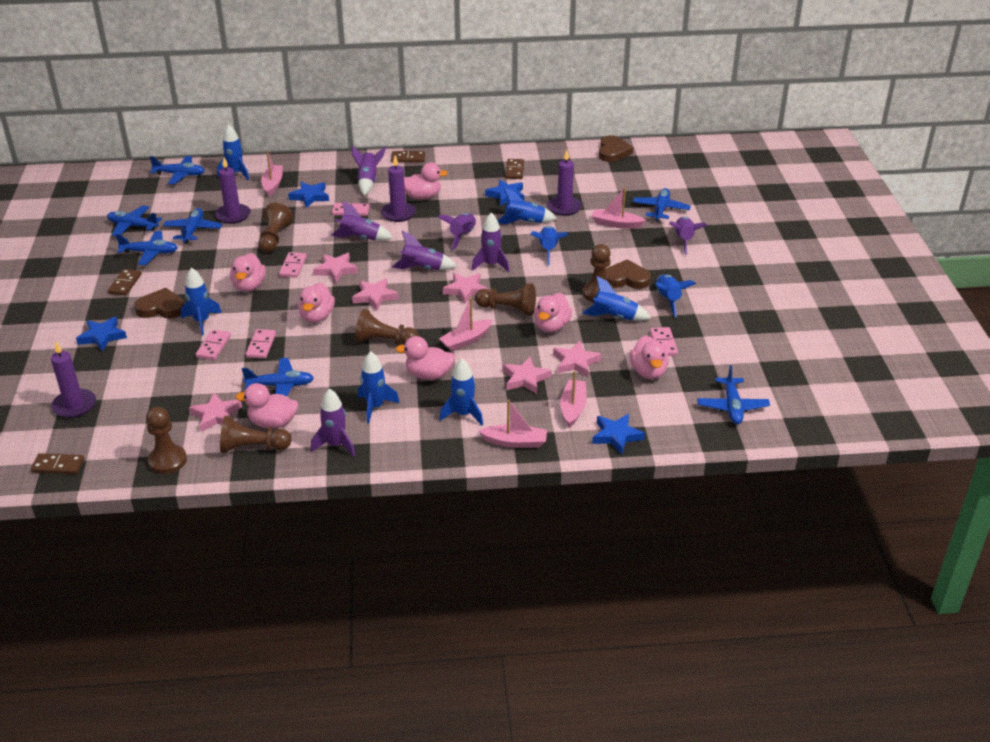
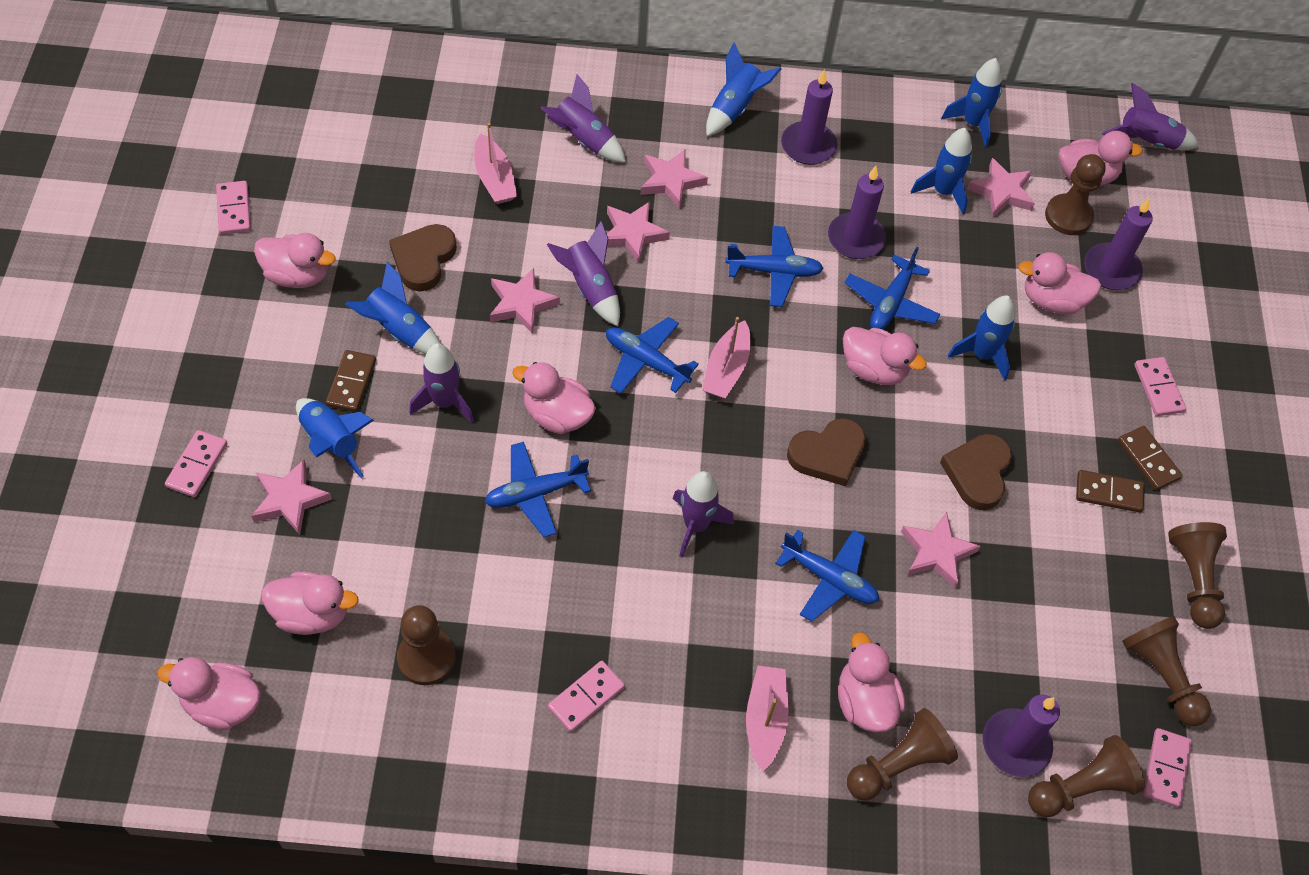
blue plane: 7 -> 5
blue rocket: 8 -> 6
blue star: 4 -> 0
brown domino: 4 -> 3
pink boat: 5 -> 3
pink duck: 7 -> 8
purple rocket: 7 -> 5

